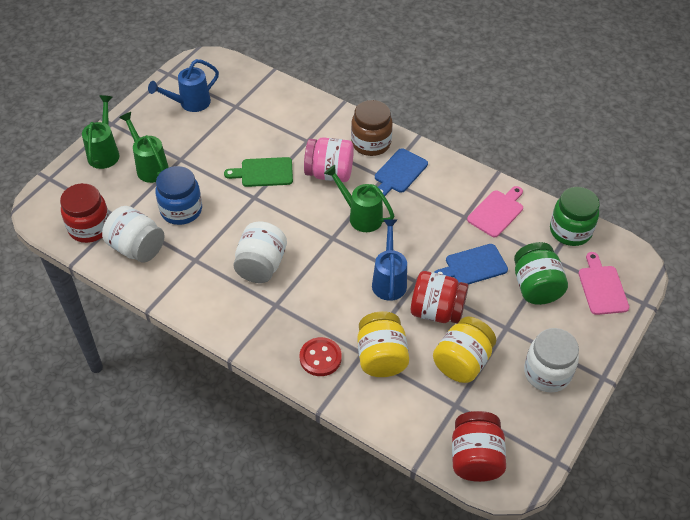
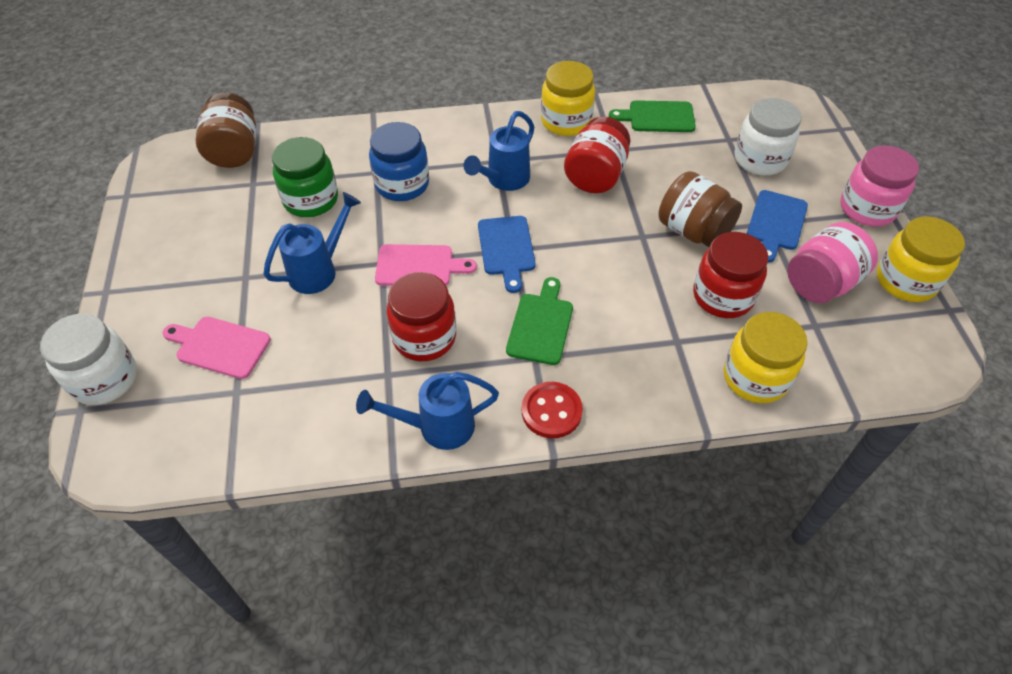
blue watering can: 2 -> 3
brown jar: 1 -> 2
green cutting board: 1 -> 2
green jar: 2 -> 1
green watering can: 3 -> 0
pink jar: 1 -> 2
white jar: 3 -> 2
yellow jar: 2 -> 3

